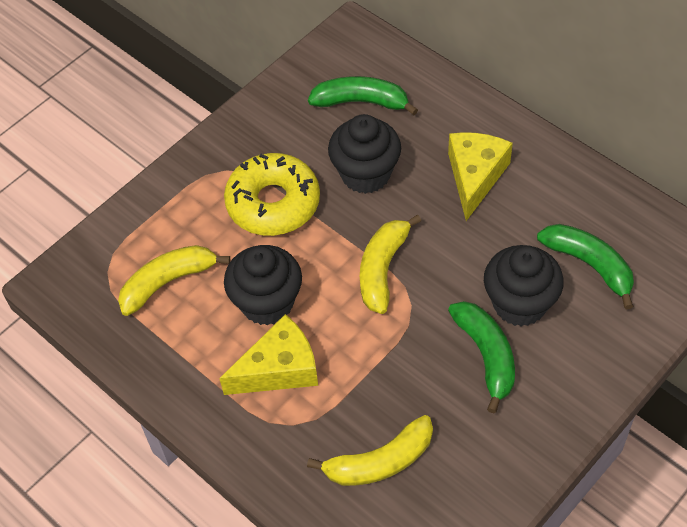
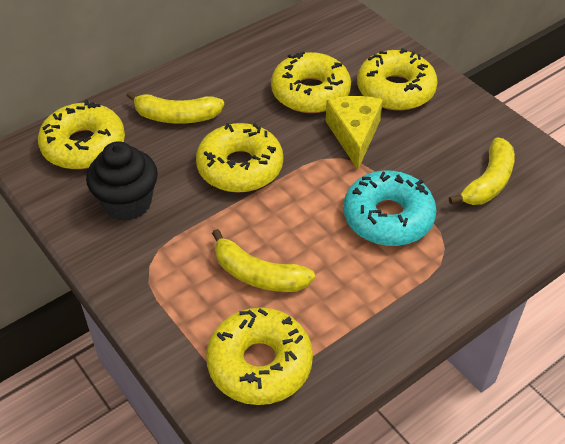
black cupcake: 3 -> 1
green banana: 3 -> 0
turquoise donut: 0 -> 1
yellow cheese: 2 -> 1
yellow donut: 1 -> 5

